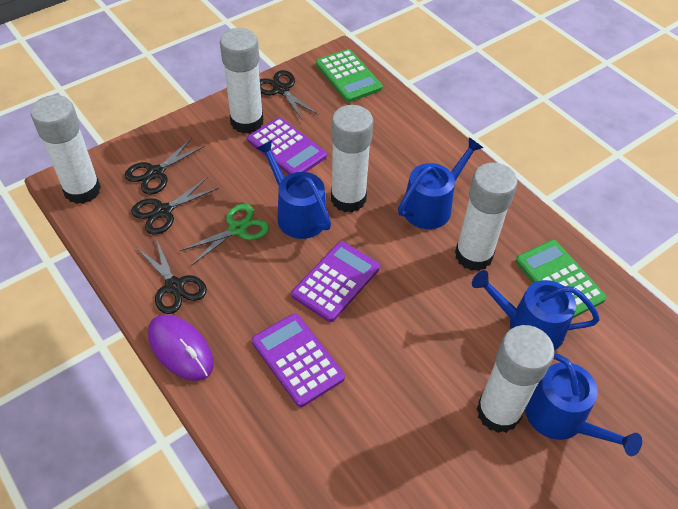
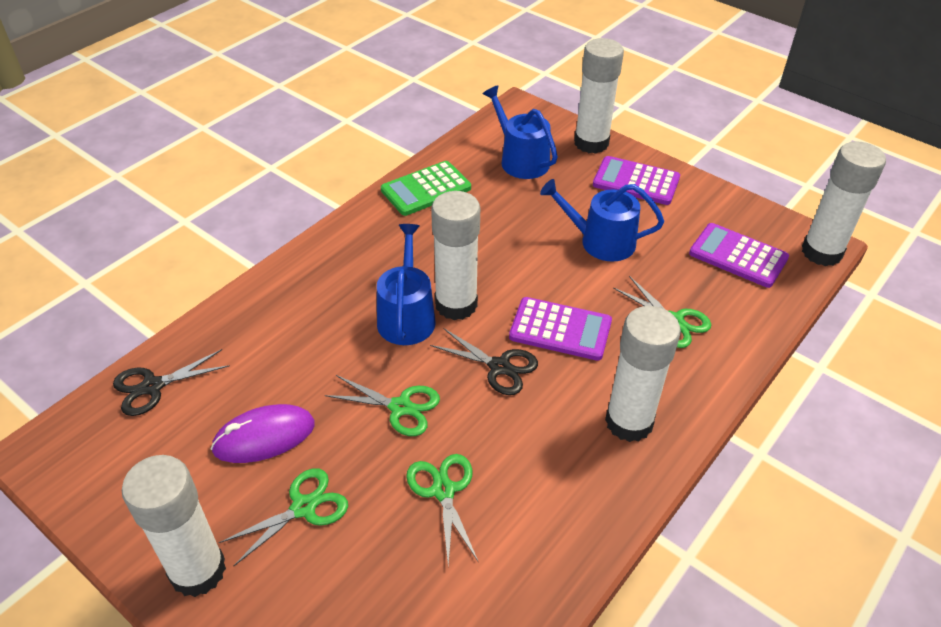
black scissors: 4 -> 2
blue watering can: 4 -> 3
green calculator: 2 -> 1
green scissors: 1 -> 4

